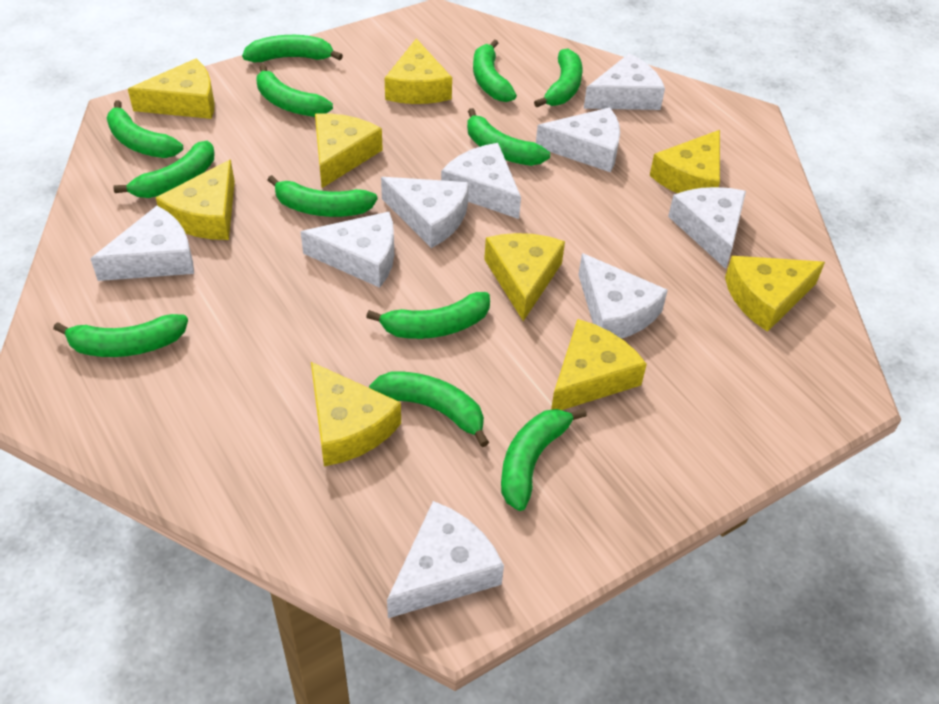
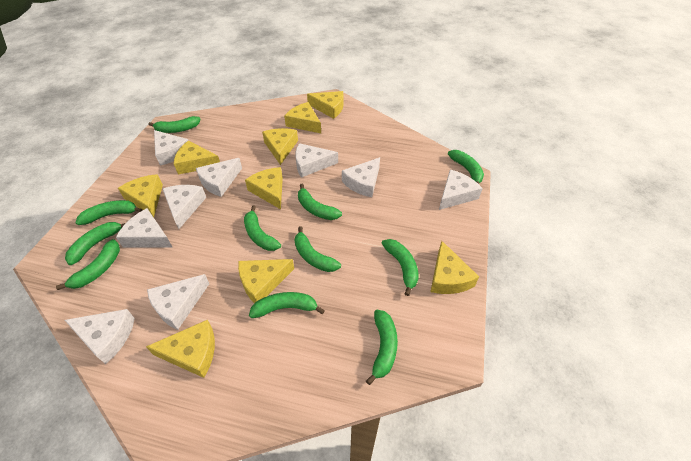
green banana: 12 -> 11

